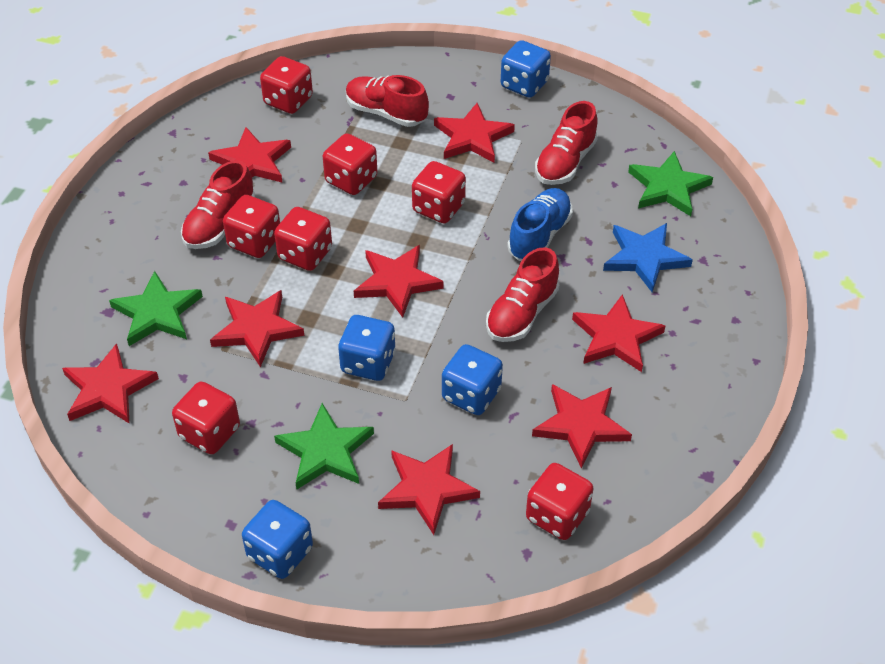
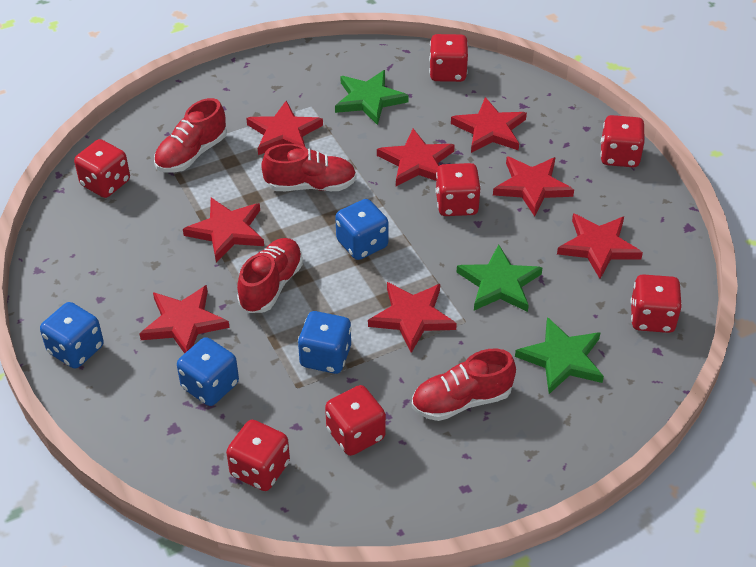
blue shoe: 1 -> 0
blue star: 1 -> 0

